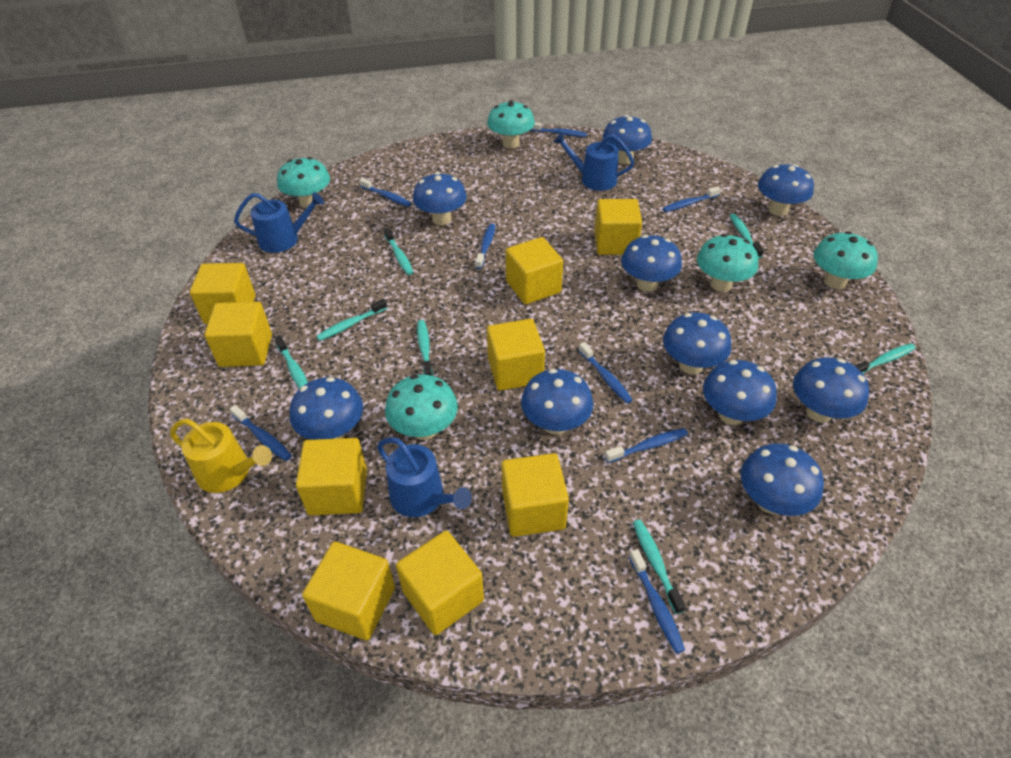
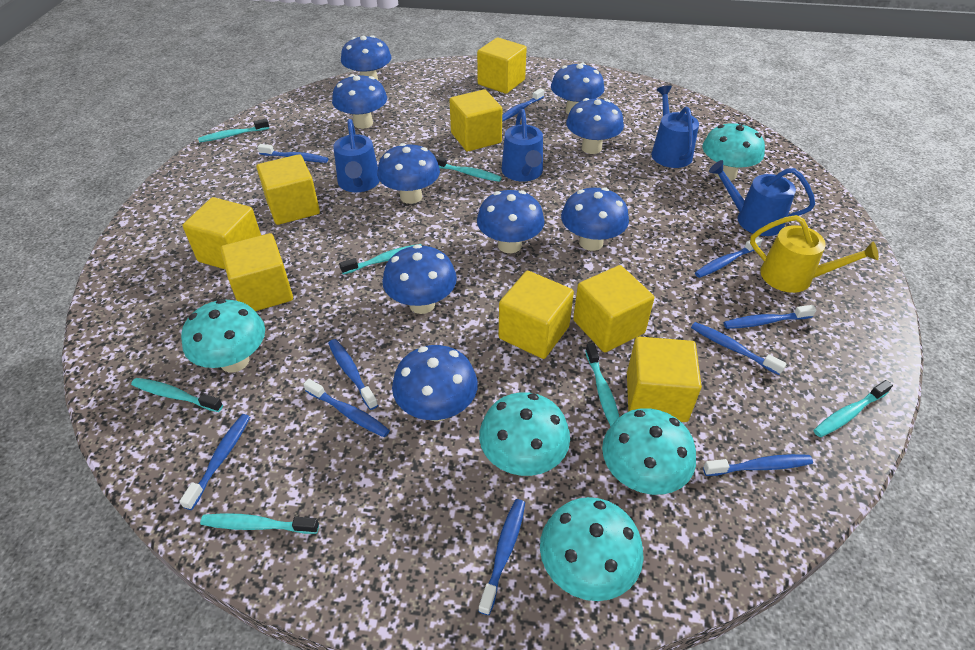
blue mushroom: 10 -> 9
blue toothbrush: 8 -> 10
blue watering can: 3 -> 4
yellow cube: 9 -> 8

